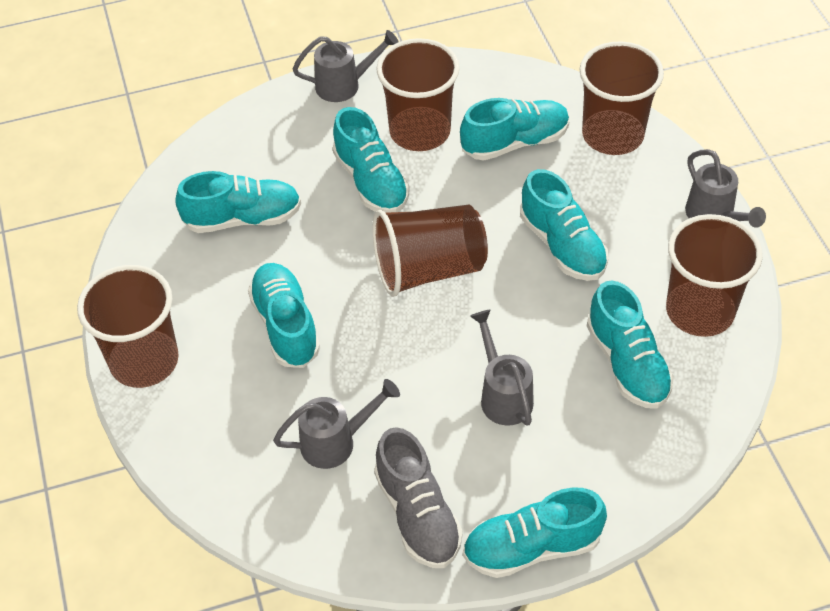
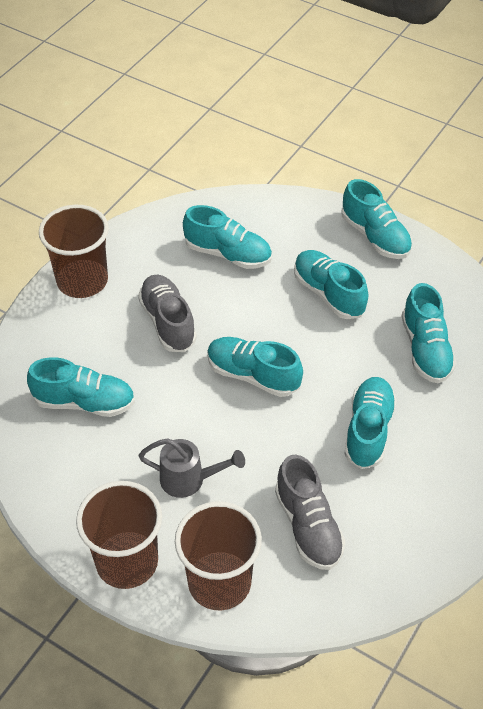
brown cup: 5 -> 3
grey shoe: 1 -> 2
grey watering can: 4 -> 1

